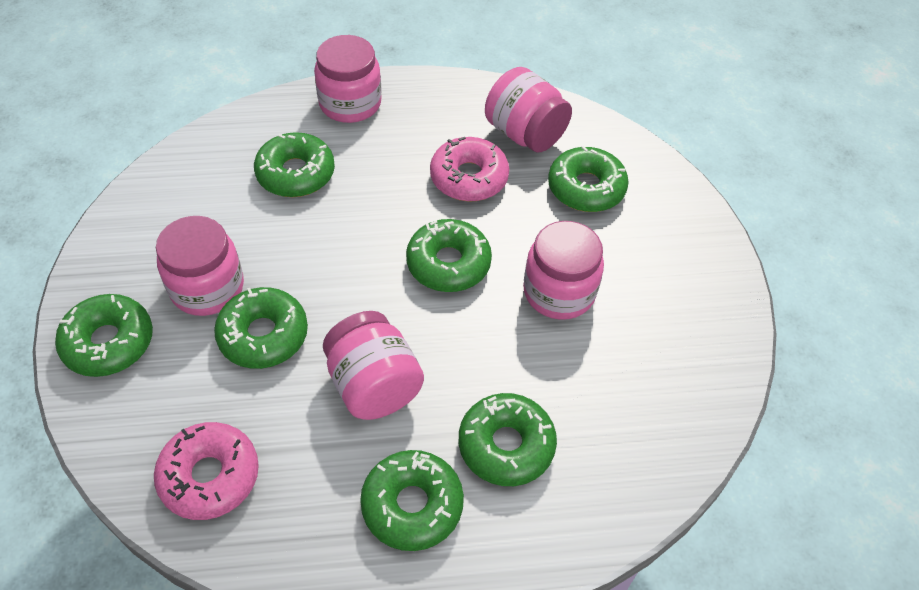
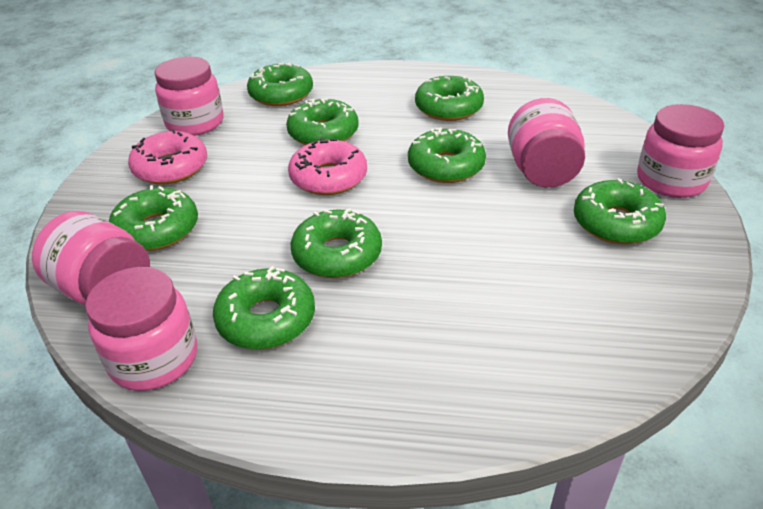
green donut: 7 -> 8

